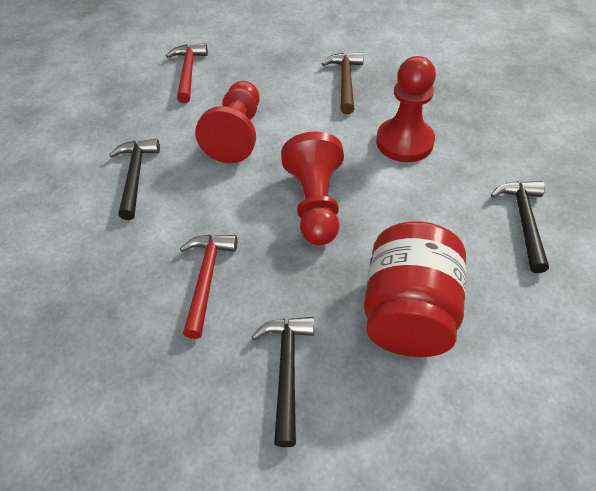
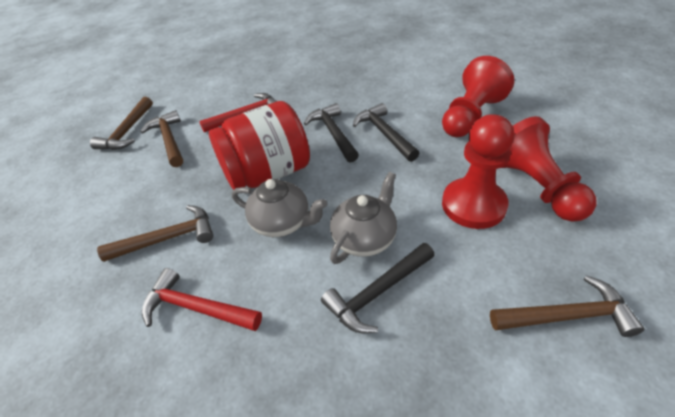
brown hammer: 1 -> 4
grey teapot: 0 -> 2

